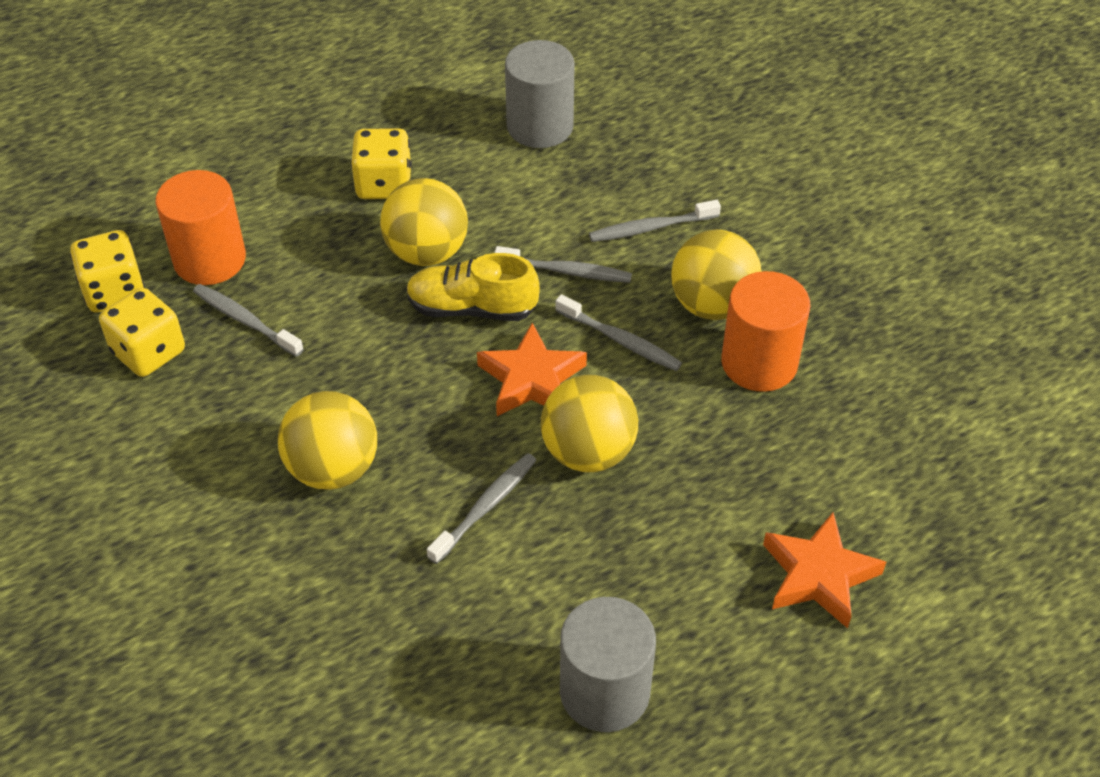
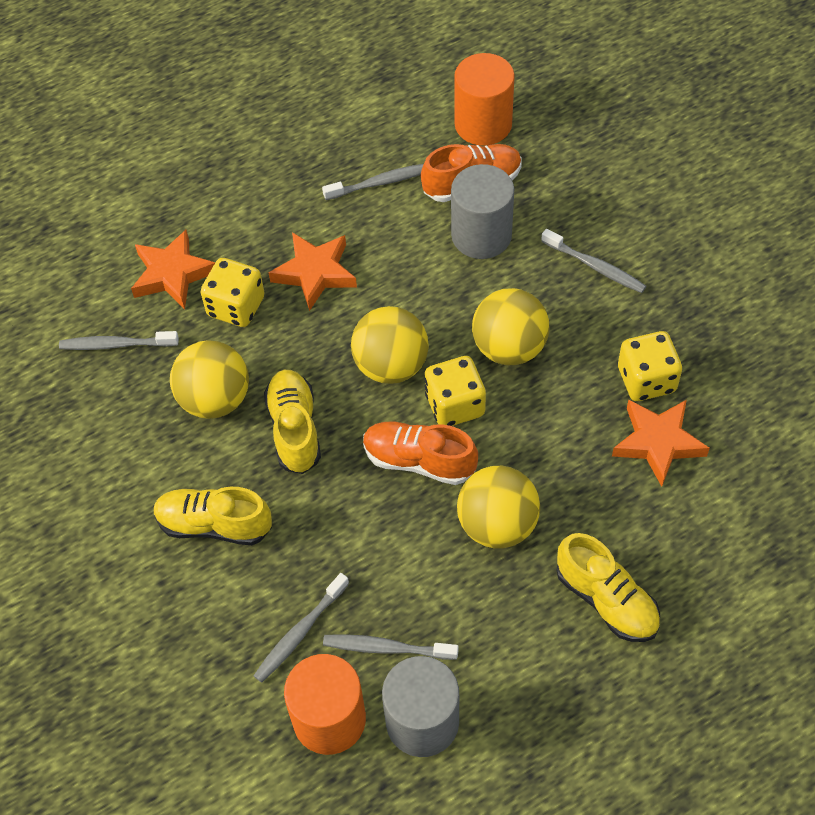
orange shoe: 0 -> 2
orange star: 2 -> 3
yellow shoe: 1 -> 3

